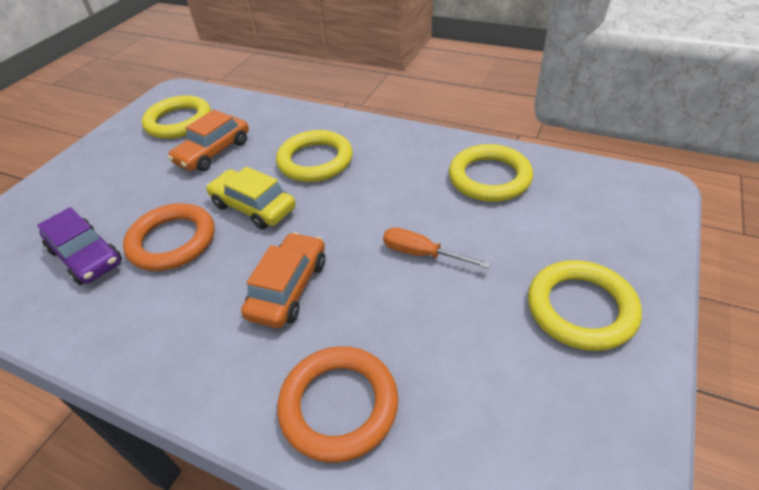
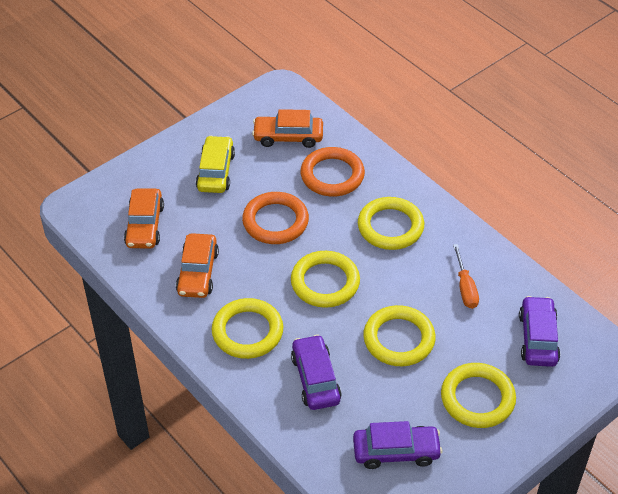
orange car: 2 -> 3
purple car: 1 -> 3
yellow ring: 4 -> 5

